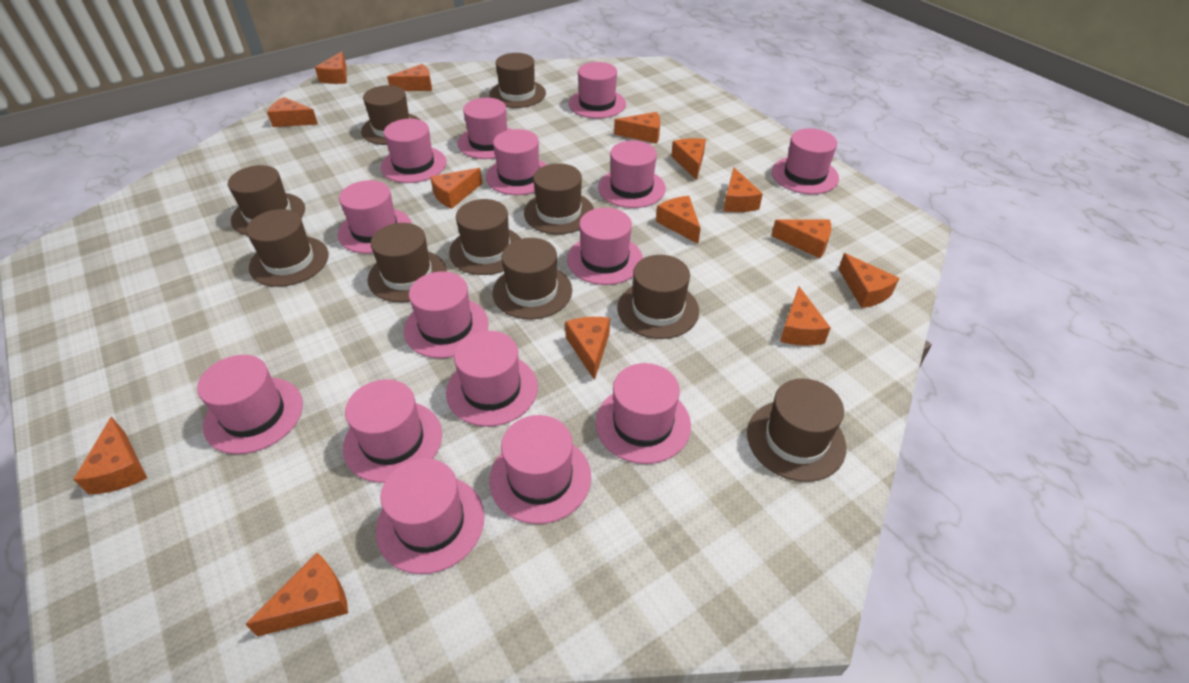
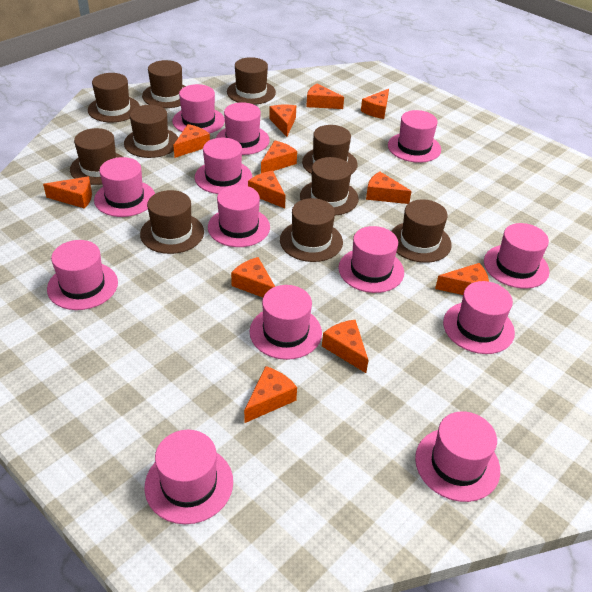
orange cheese: 14 -> 12
pink hat: 15 -> 13

